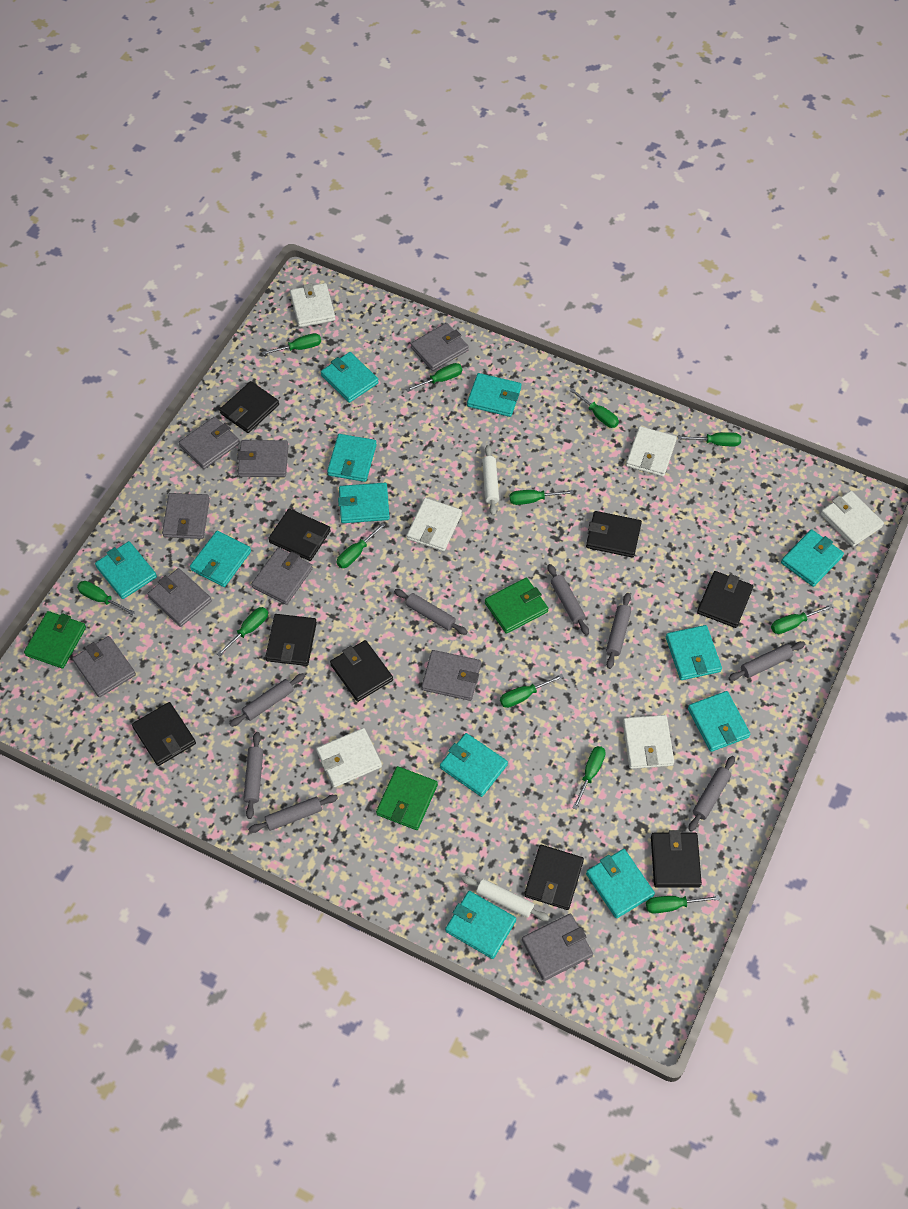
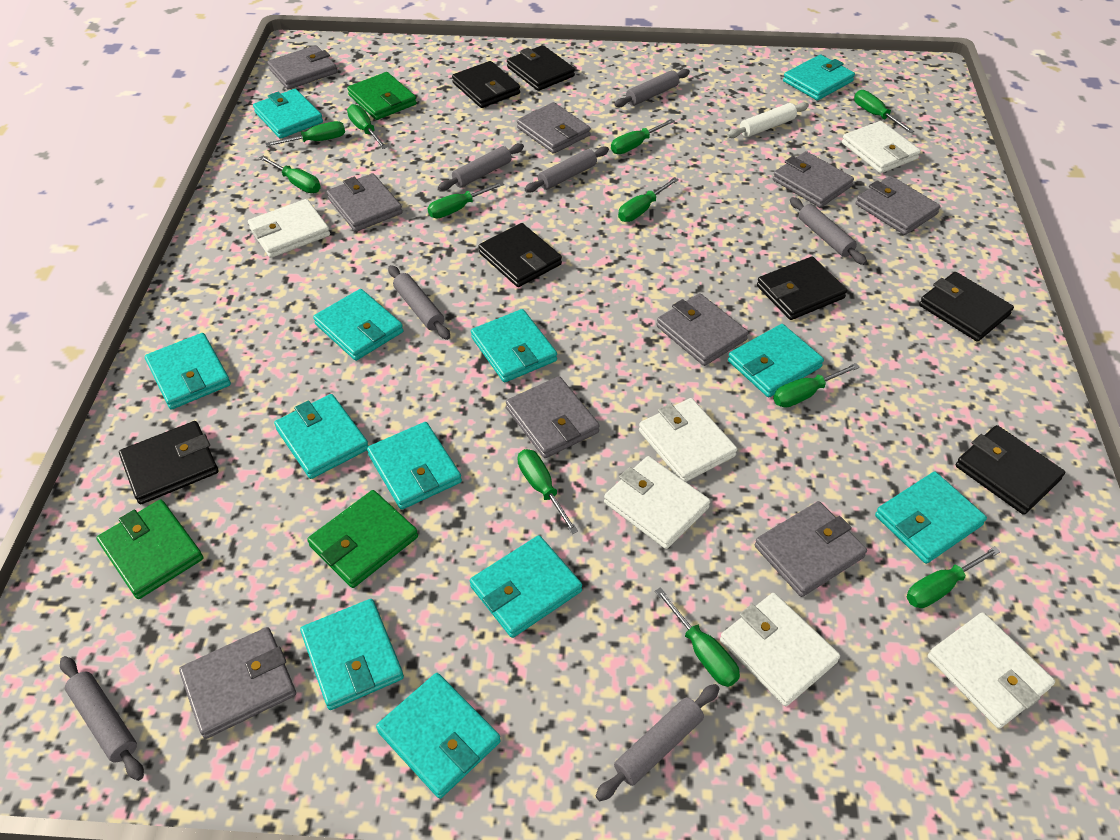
black wallet: 9 -> 7
green screwdriver: 12 -> 11
grey rolling pin: 8 -> 7
white rolling pin: 2 -> 1

